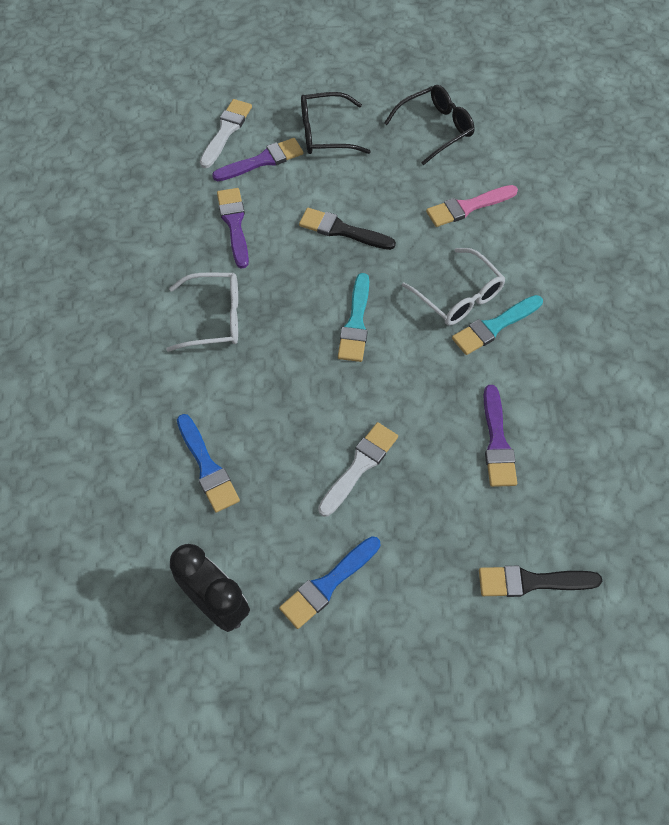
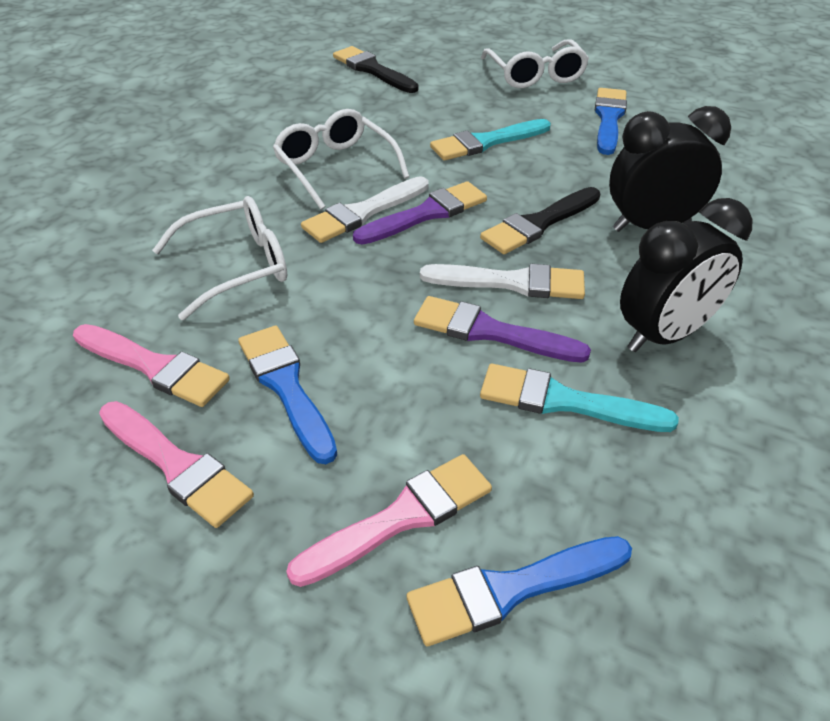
black clock: 1 -> 2
black glasses: 2 -> 0
blue brush: 2 -> 3
pink brush: 1 -> 3
purple brush: 3 -> 2
white glasses: 2 -> 3

